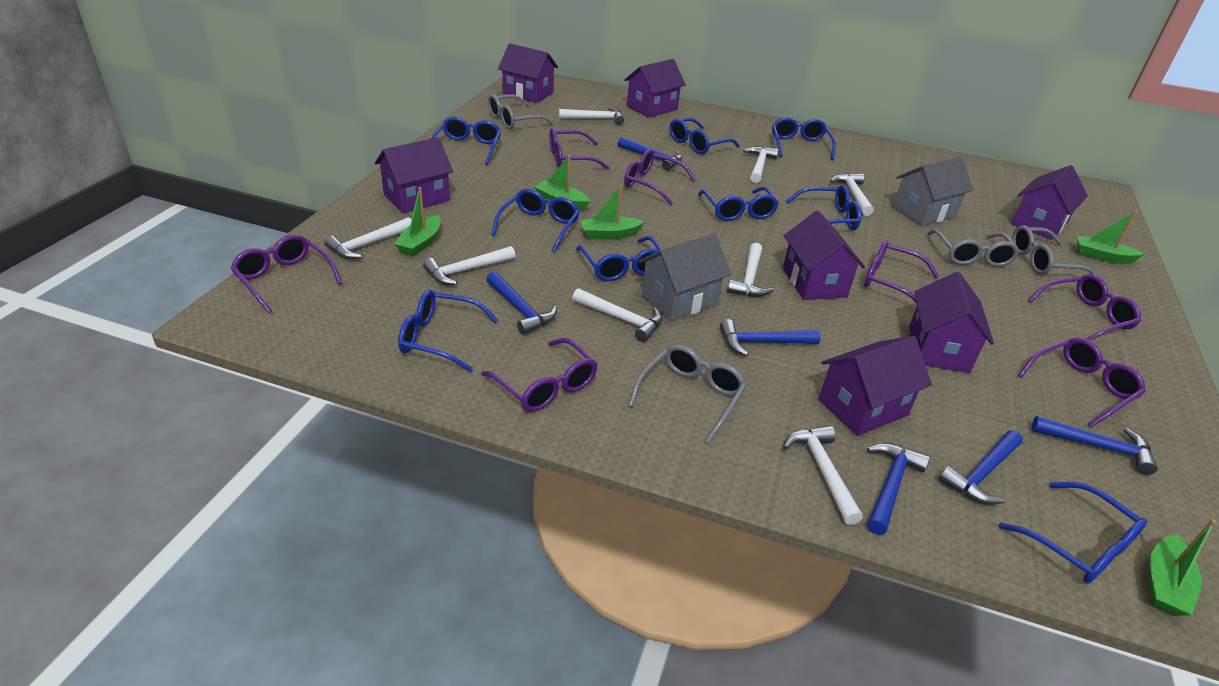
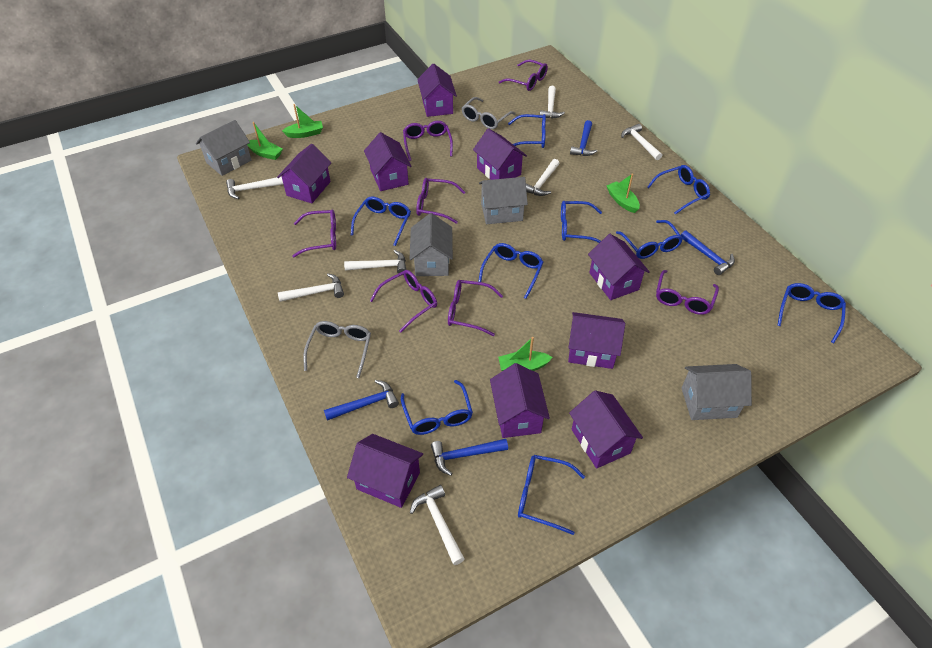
blue hammer: 6 -> 4
green boat: 5 -> 4
grey glasses: 4 -> 2
grey house: 2 -> 4
purple house: 7 -> 9
white hammer: 8 -> 7

